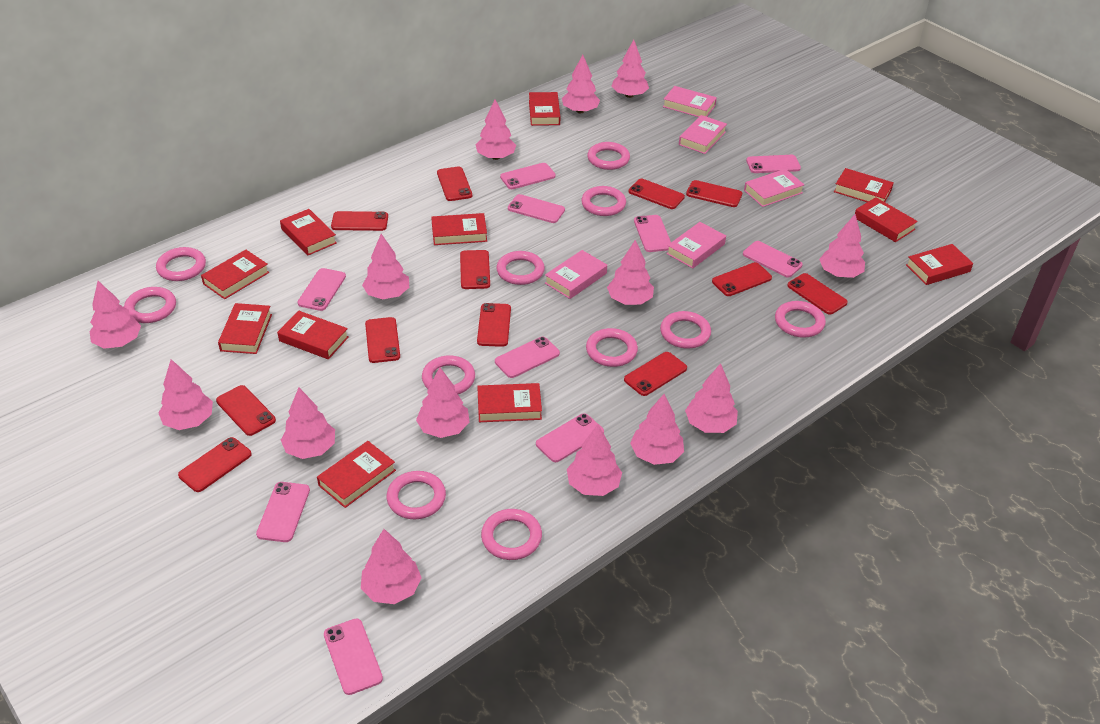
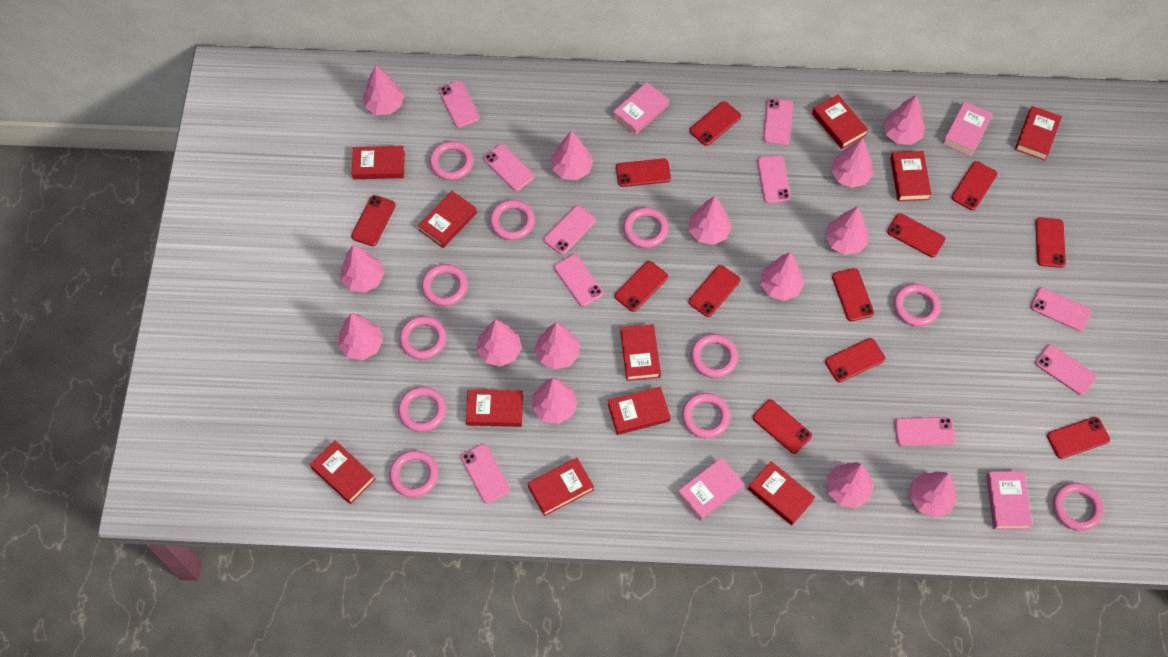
pink book: 5 -> 4

